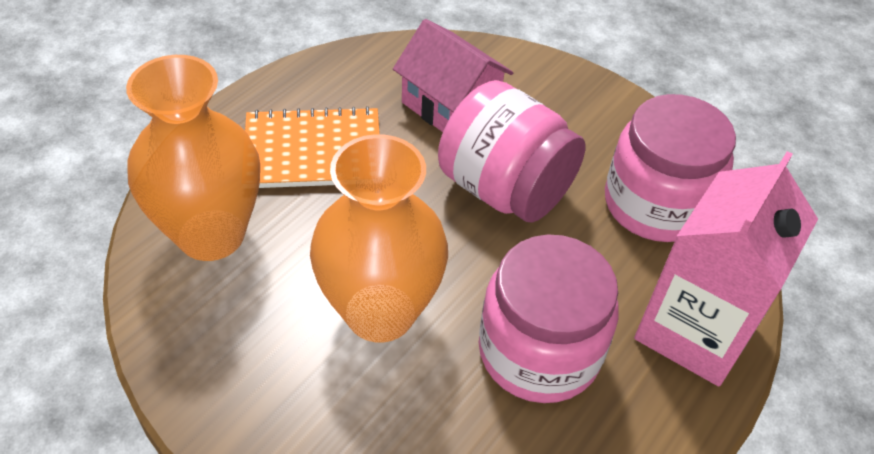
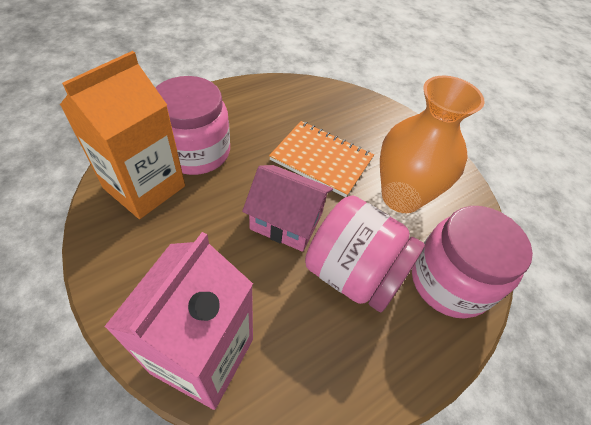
orange carton: 0 -> 1
orange vase: 2 -> 1

